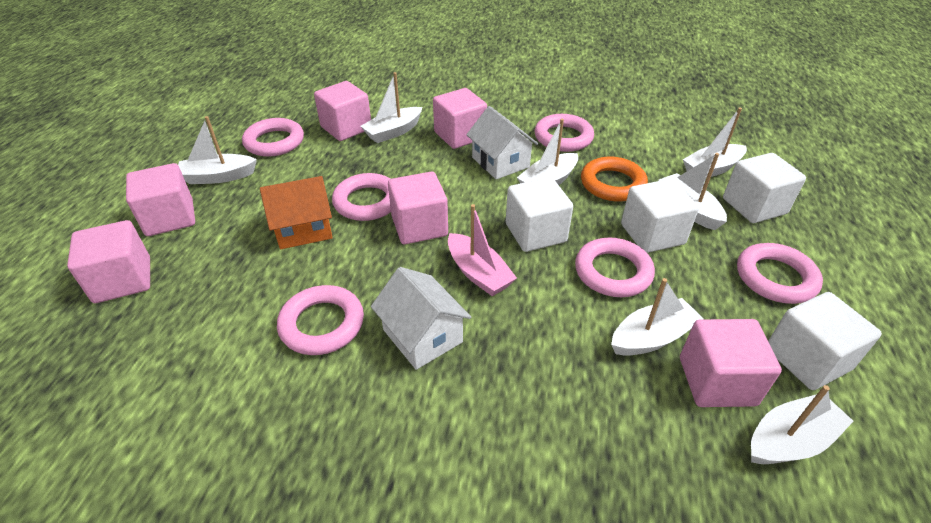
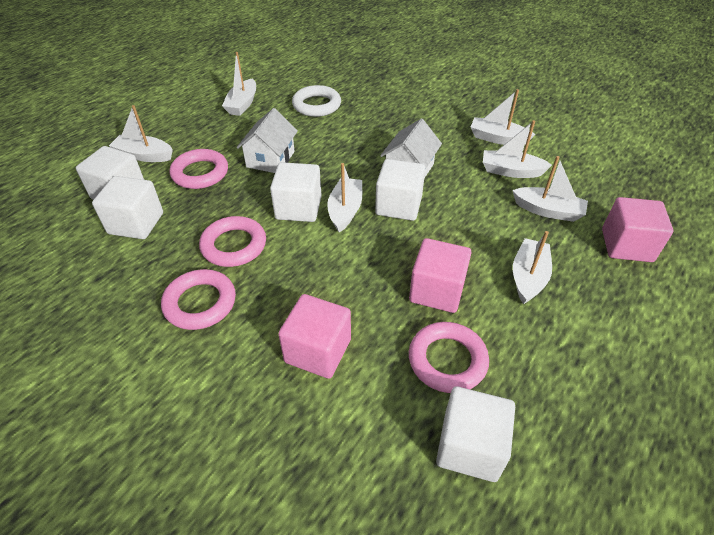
orange house: 1 -> 0
orange ring: 1 -> 0
pink boat: 1 -> 0
pink cube: 6 -> 3
pink ring: 6 -> 4
white cube: 4 -> 5
white ring: 0 -> 1

